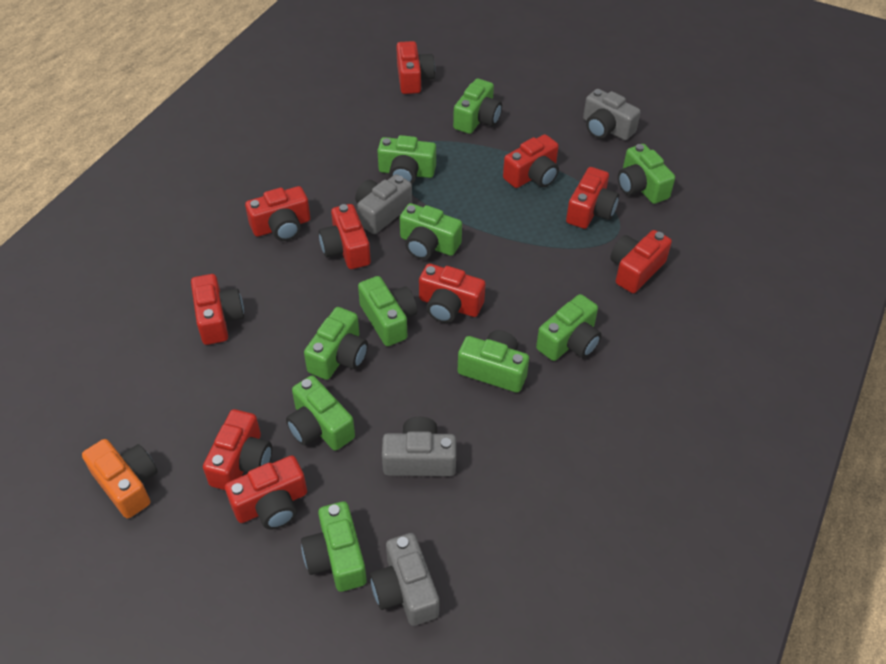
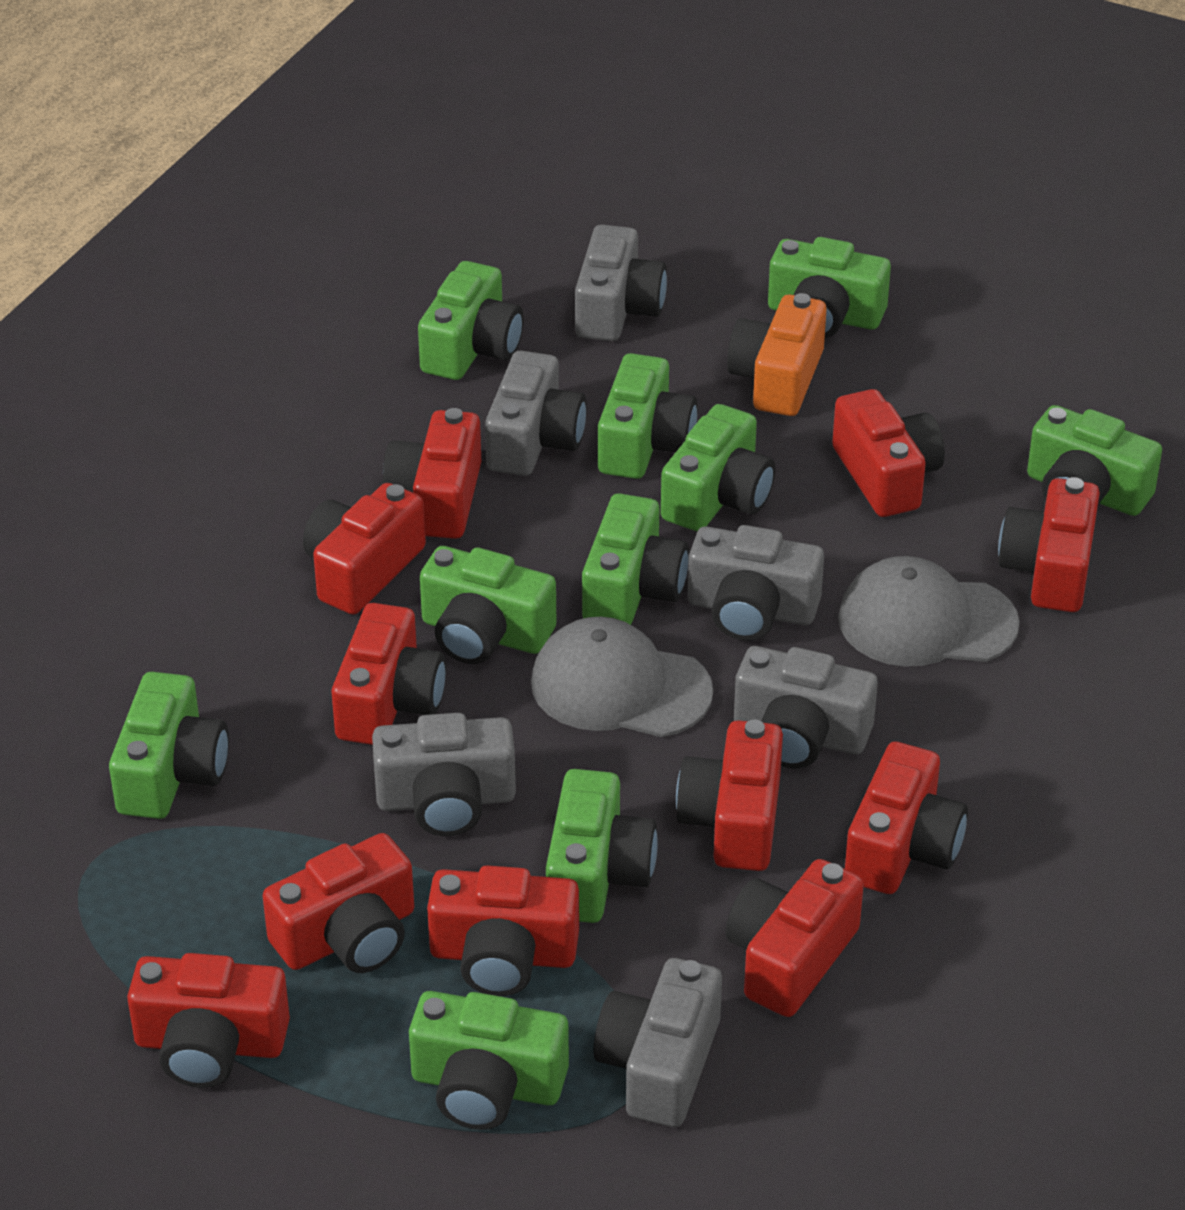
grey camera: 4 -> 6
grey cap: 0 -> 2
red camera: 10 -> 11

